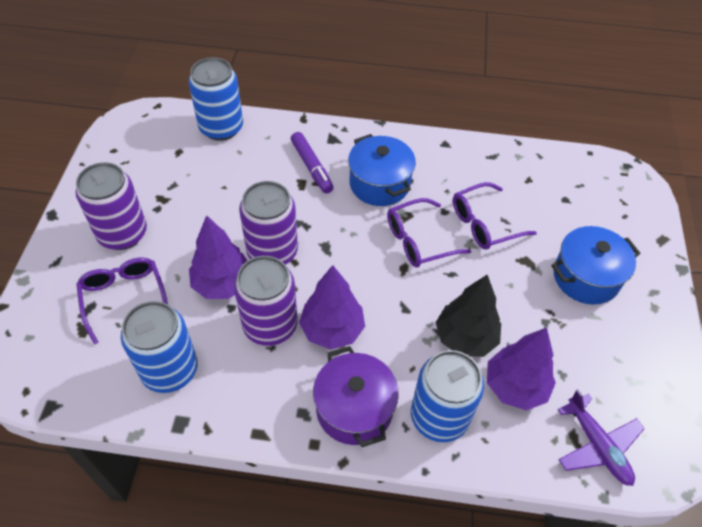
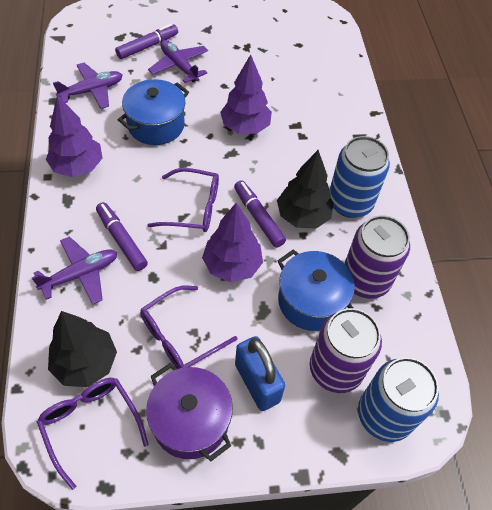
black tree: 1 -> 2
blue can: 3 -> 2
blue padlock: 0 -> 1
purple can: 3 -> 2
purple marker: 1 -> 3
purple plane: 1 -> 3

